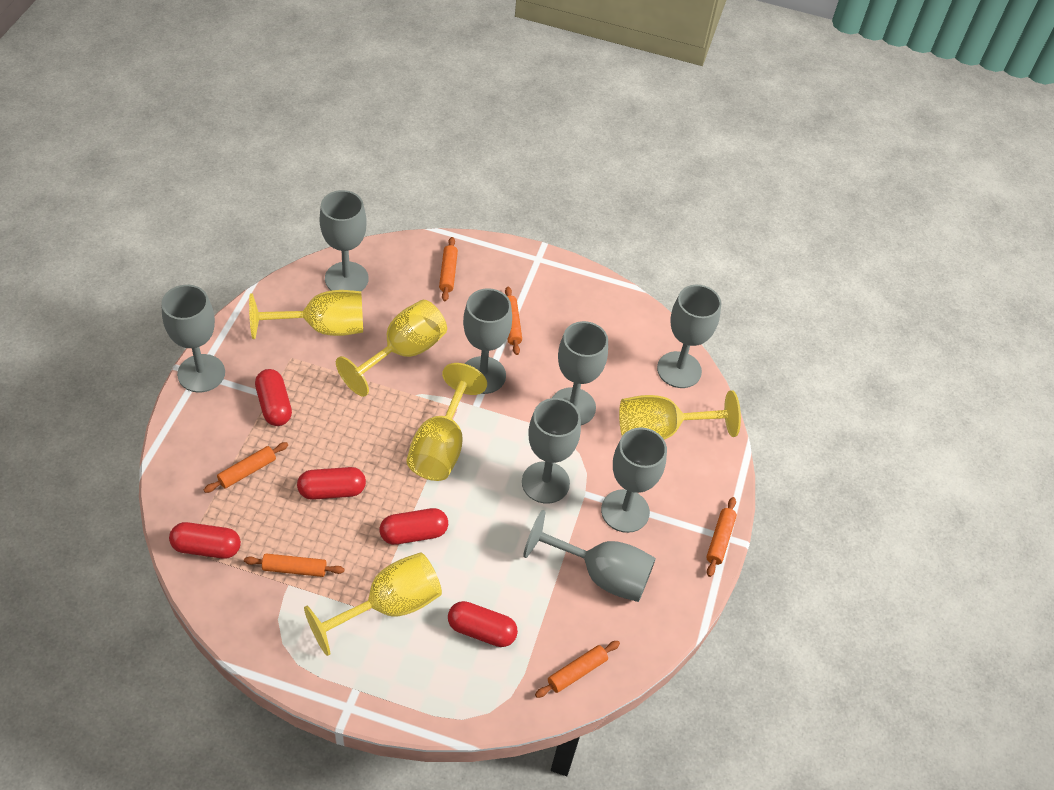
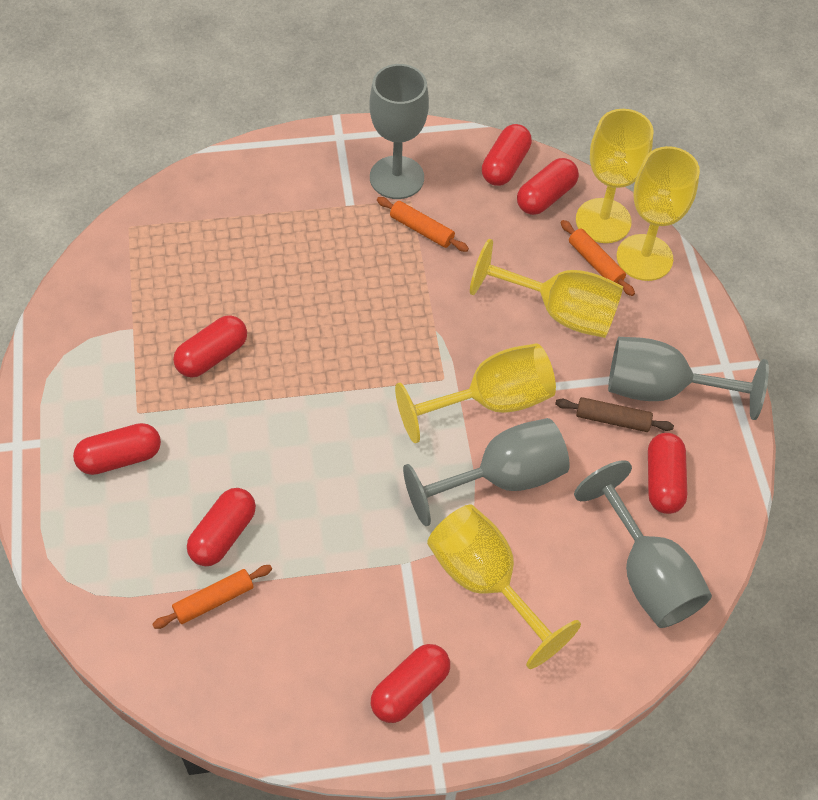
brown rolling pin: 0 -> 1
grey goblet: 8 -> 4
orange rolling pin: 6 -> 3
red capsule: 5 -> 7

